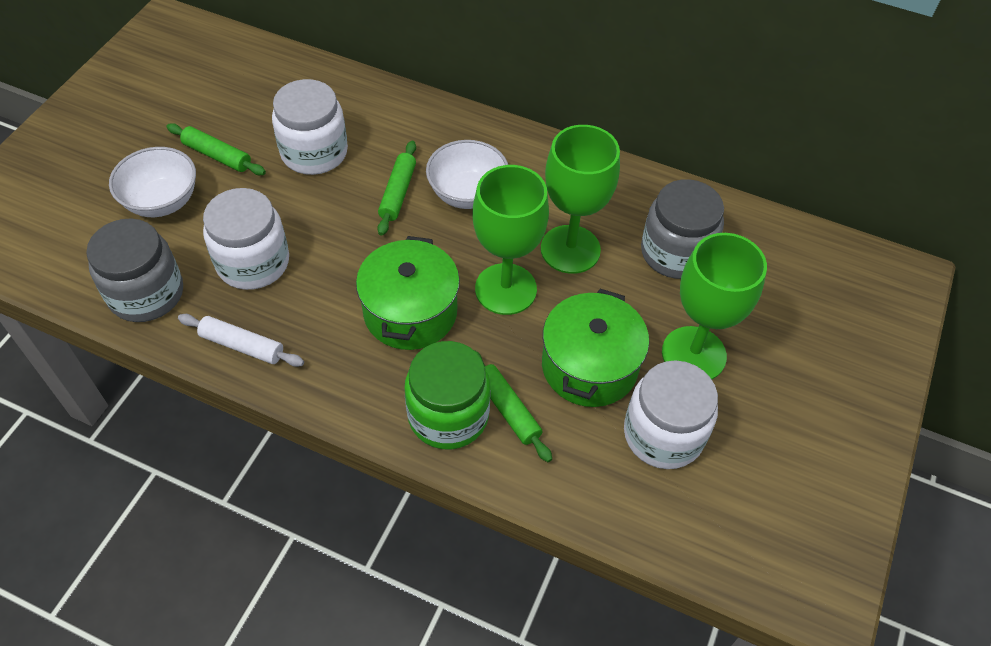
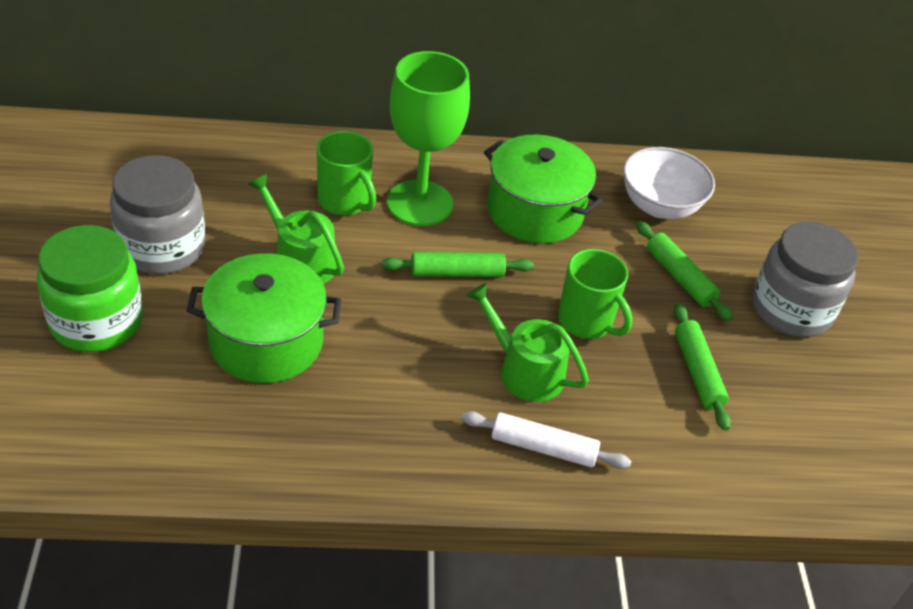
green goblet: 3 -> 1
green mug: 0 -> 2
green watering can: 0 -> 2
white bowl: 2 -> 1
white jar: 3 -> 0

